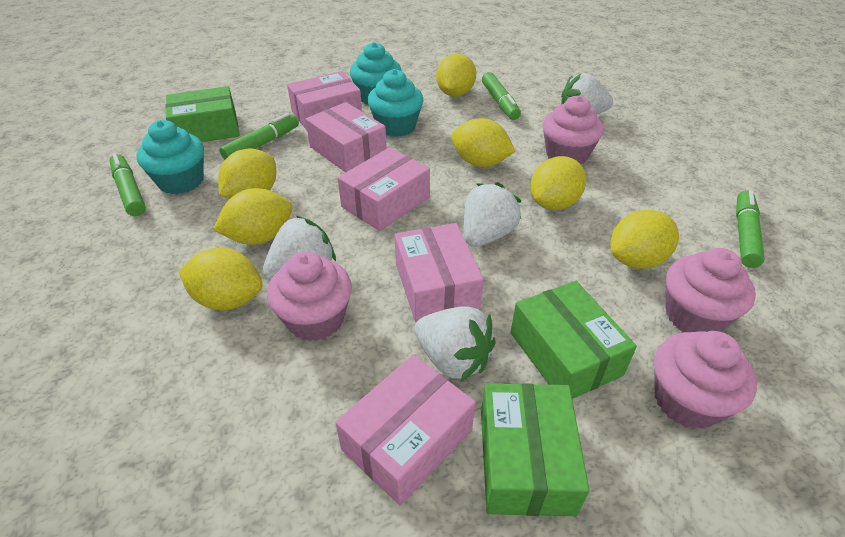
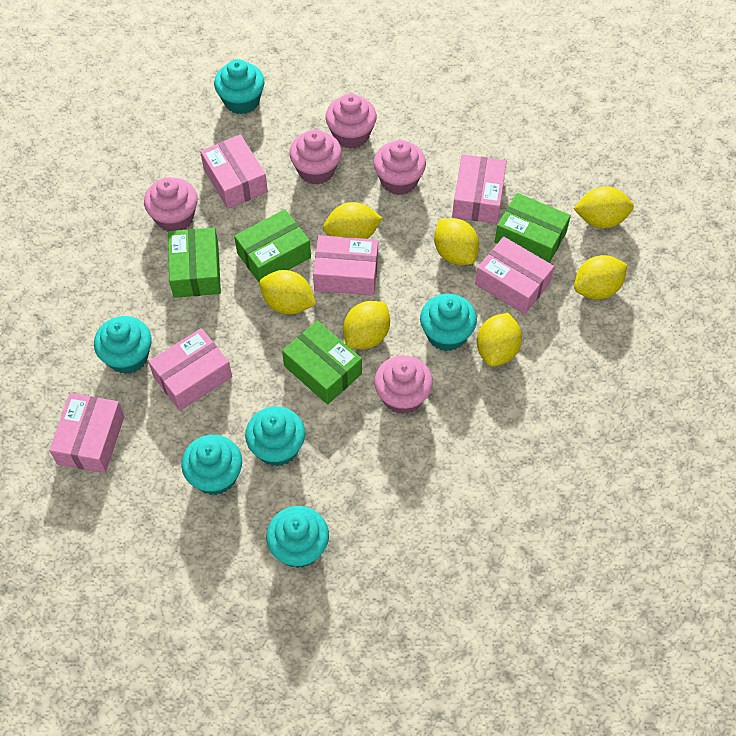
green box: 3 -> 4
green marker: 4 -> 0
pink box: 5 -> 6
pink cupcake: 4 -> 5
turquoise cupcake: 3 -> 6
white strawberry: 4 -> 0

